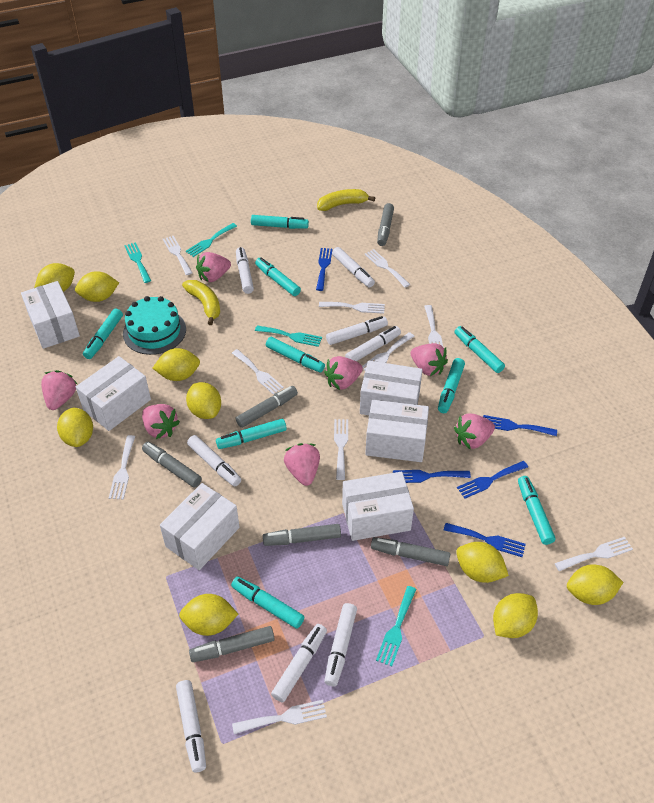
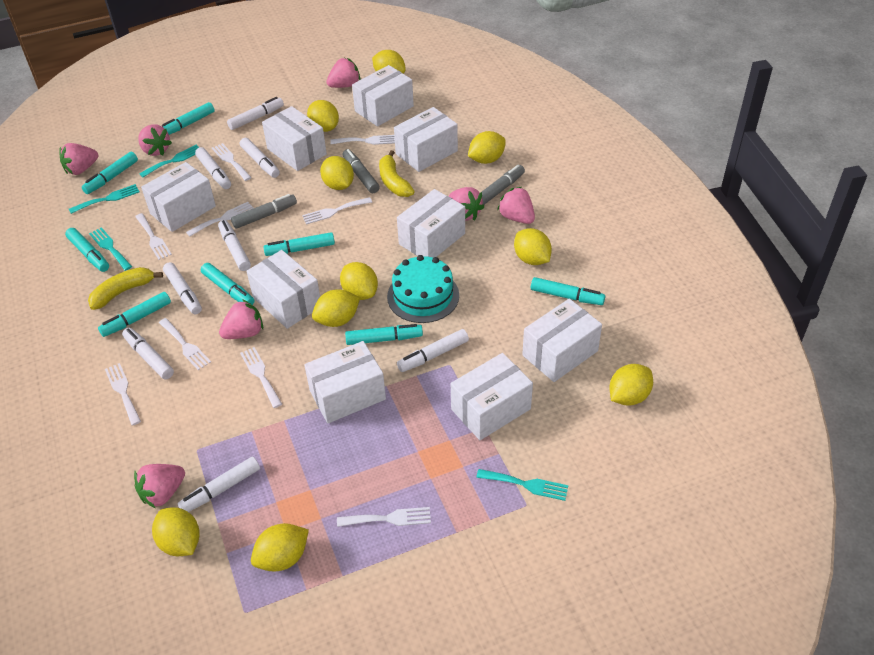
blue fork: 5 -> 0
grey marker: 6 -> 3
turquoise marker: 9 -> 8
white box: 6 -> 9
white fork: 10 -> 9
yellow lemon: 9 -> 10

